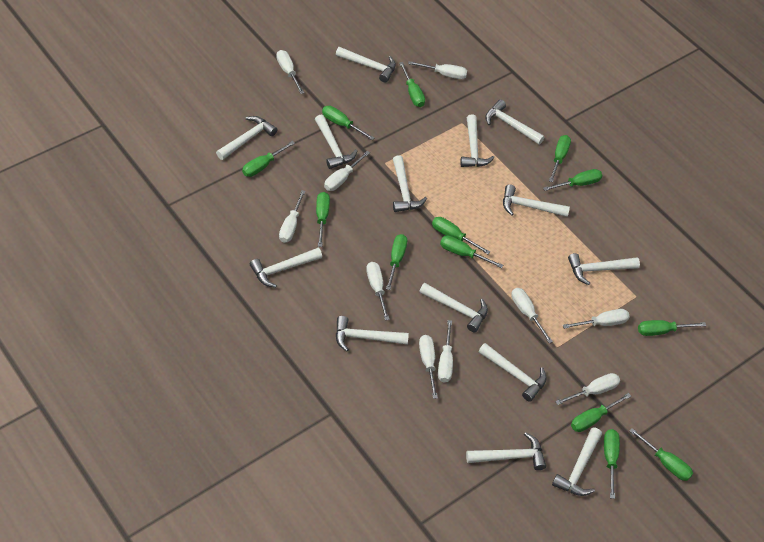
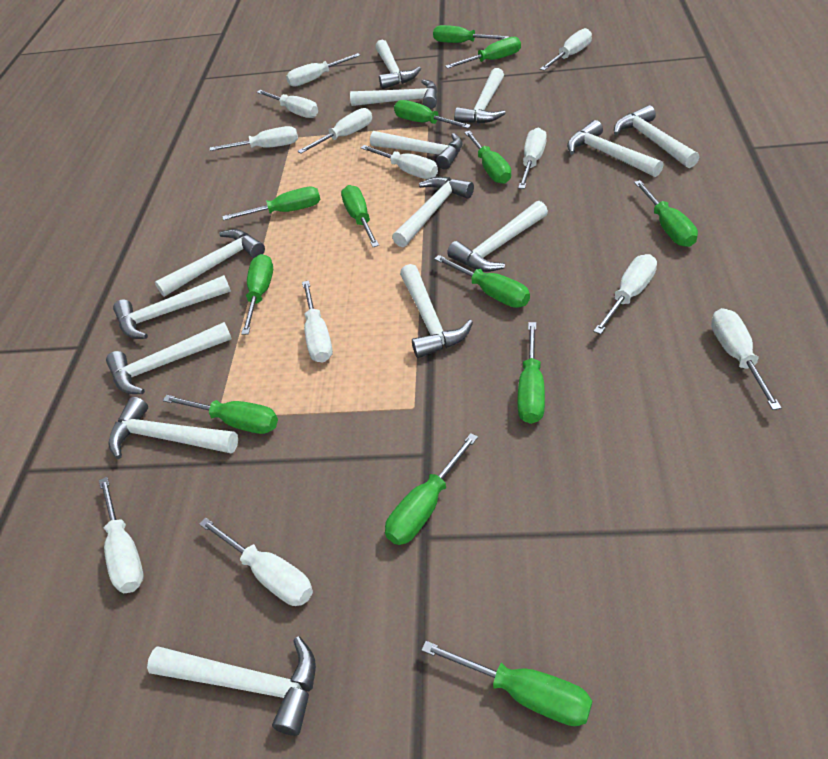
white screwdriver: 10 -> 12

